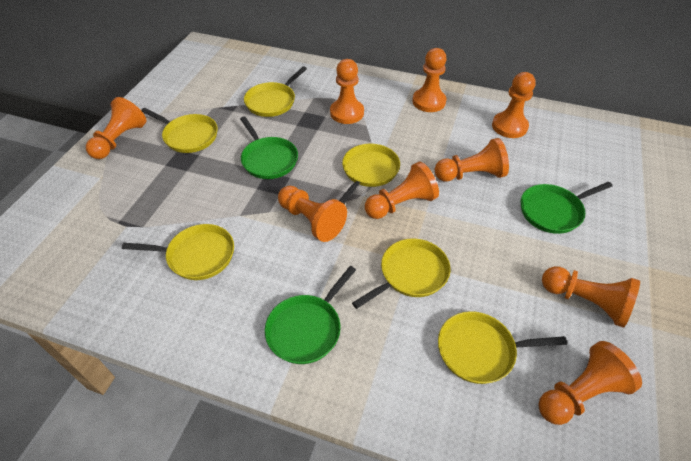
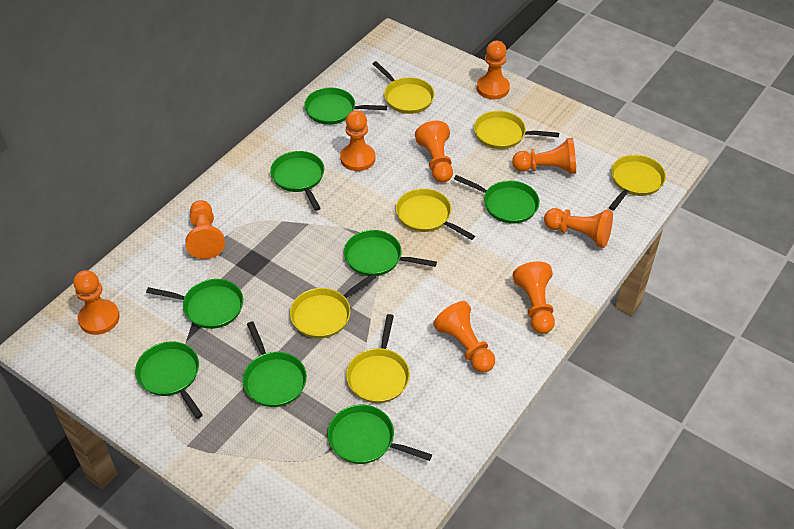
green pan: 3 -> 8

